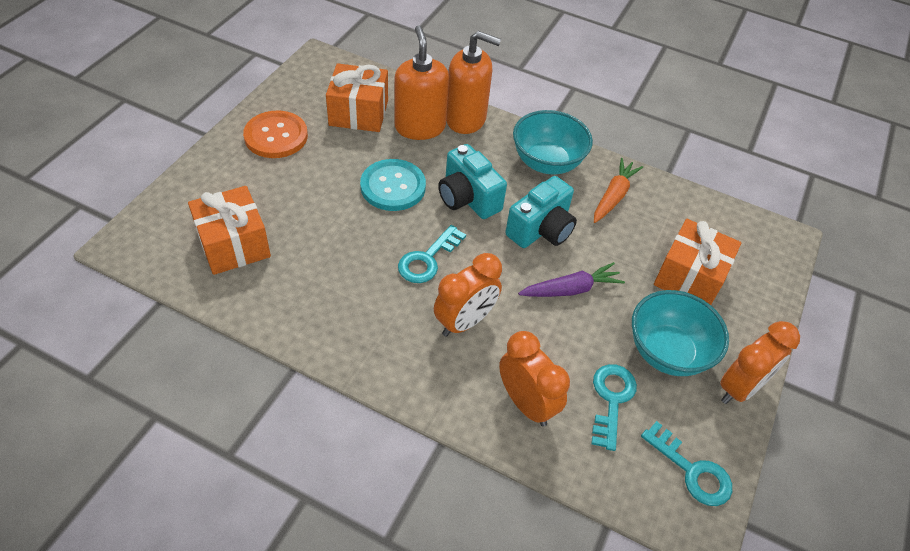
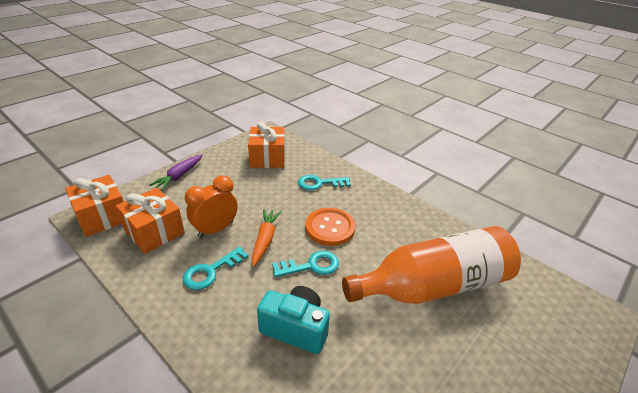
orange bottle: 0 -> 1
orange clock: 3 -> 1
orange soap dispenser: 2 -> 0
turquoise bowl: 2 -> 0
turquoise button: 1 -> 0
turquoise camera: 2 -> 1

